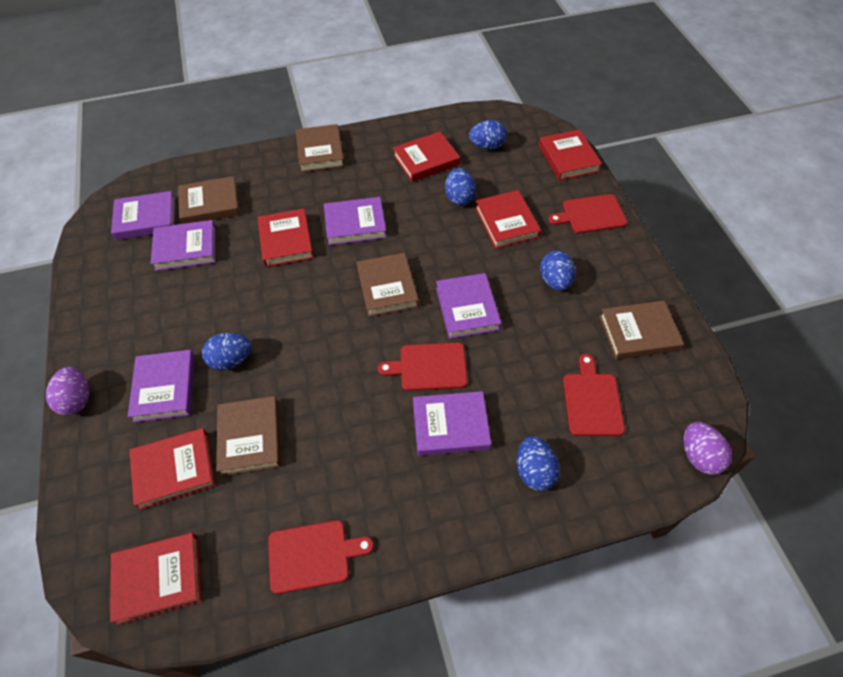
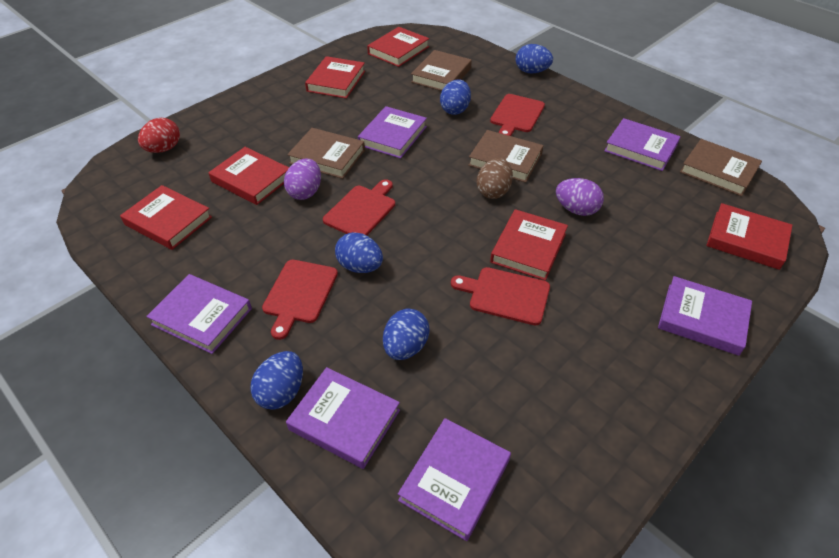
brown book: 5 -> 4
brown egg: 0 -> 1
red egg: 0 -> 1

